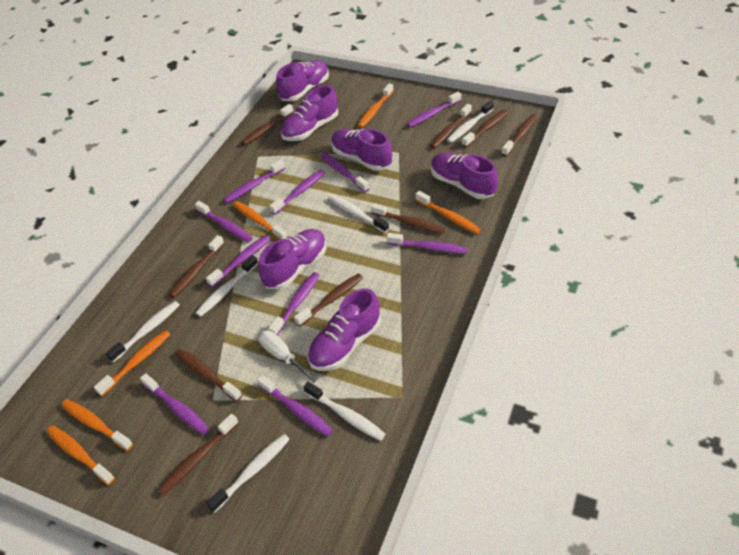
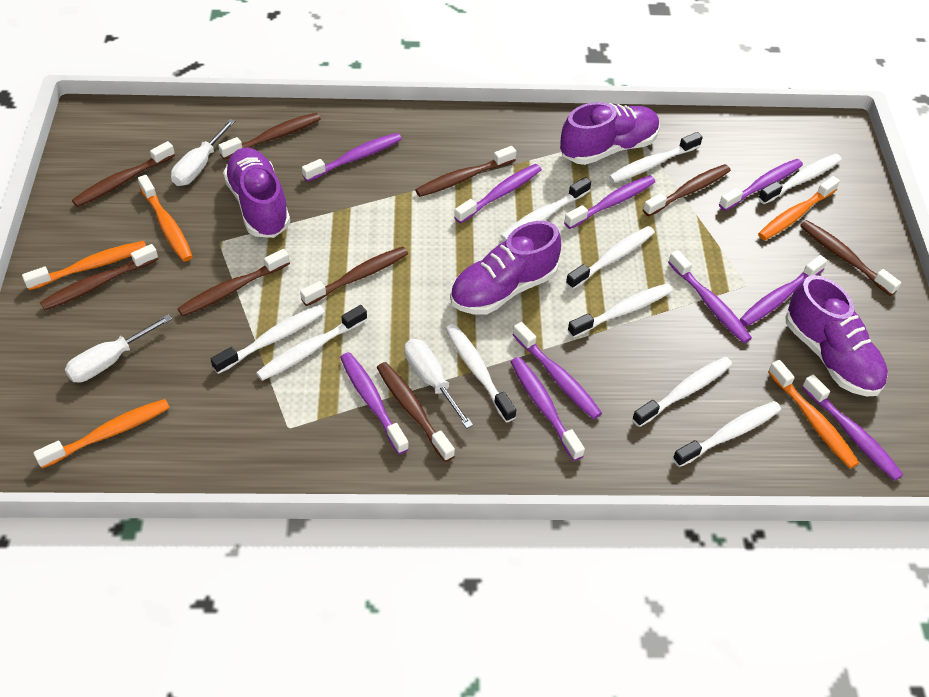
orange toothbrush: 6 -> 5
purple shoe: 6 -> 4
white screwdriver: 1 -> 3
white toothbrush: 6 -> 10

